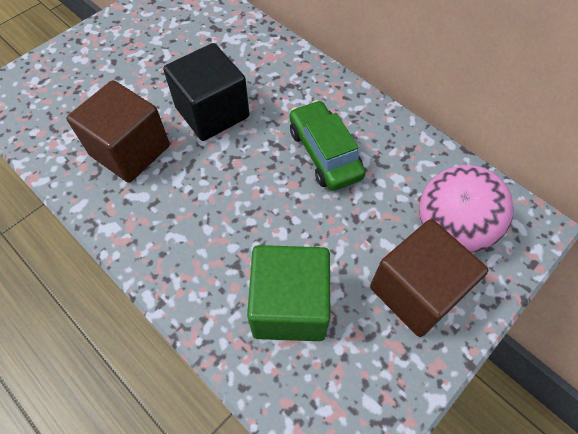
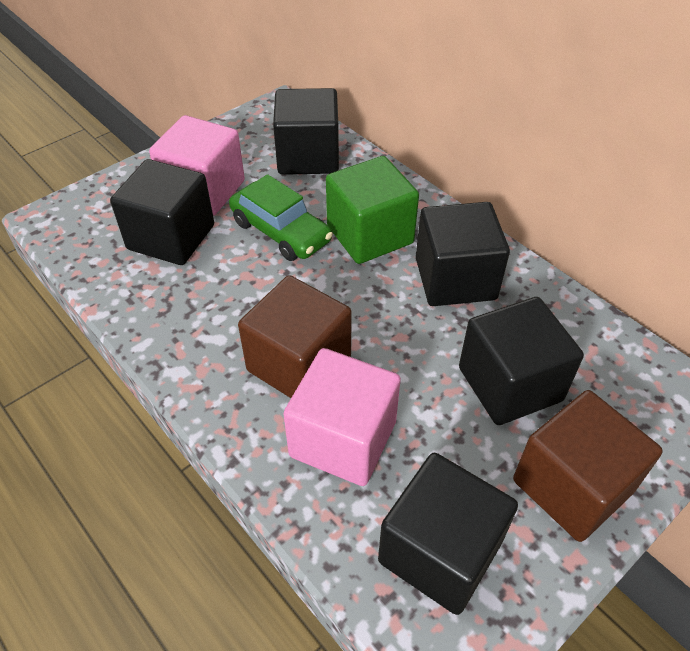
black cube: 1 -> 5
pink ball: 1 -> 0
pink cube: 0 -> 2

